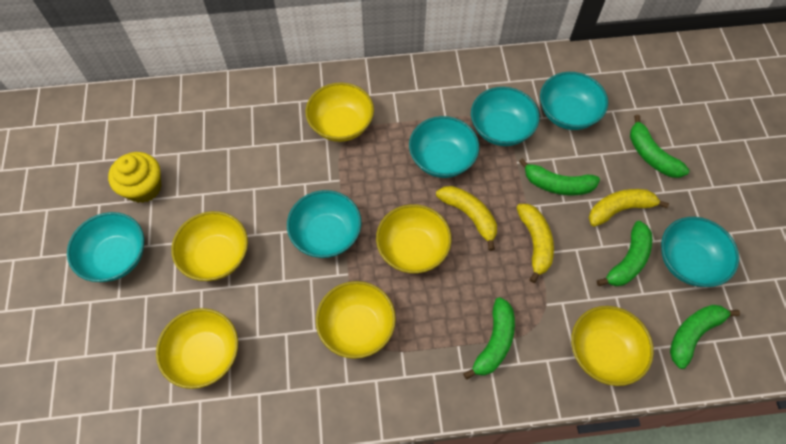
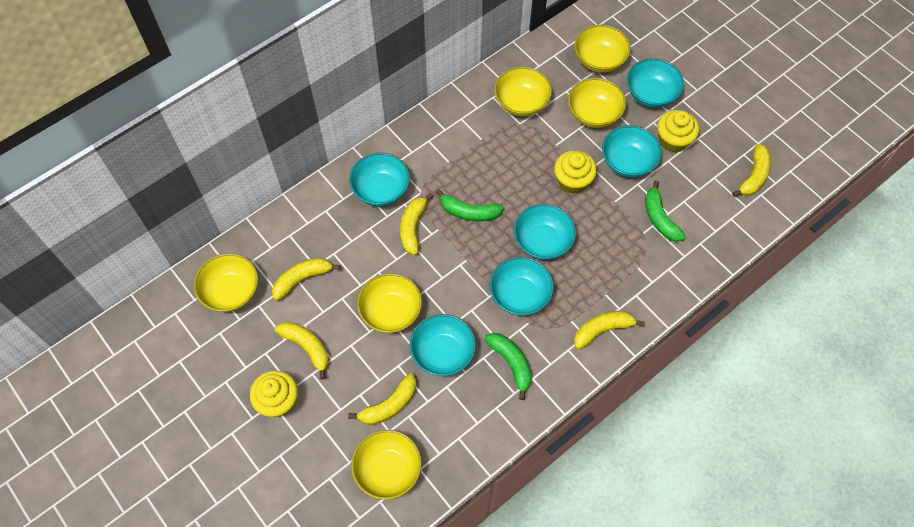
green banana: 5 -> 3
yellow banana: 3 -> 6
yellow cupcake: 1 -> 3

